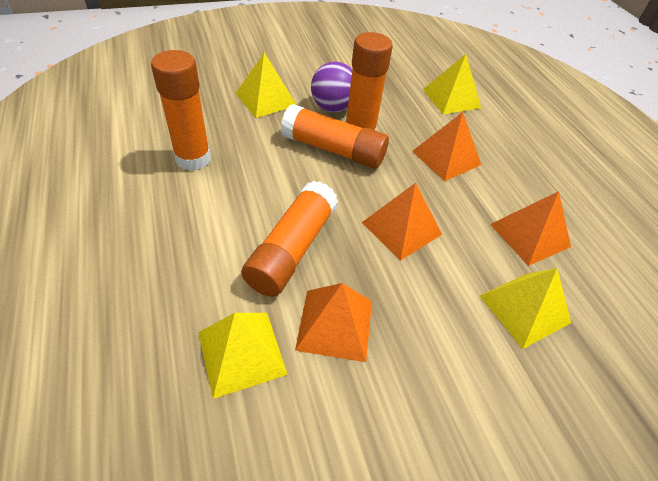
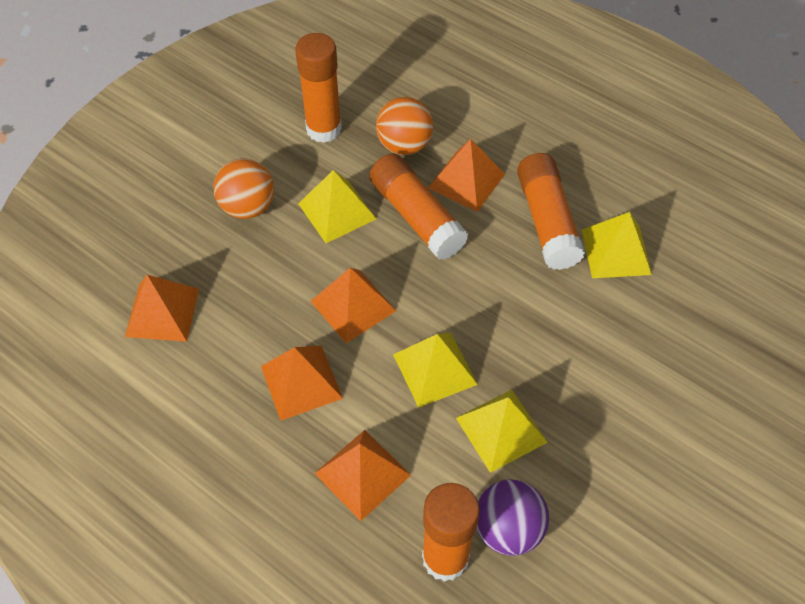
orange ball: 0 -> 2
orange pyramid: 4 -> 5

